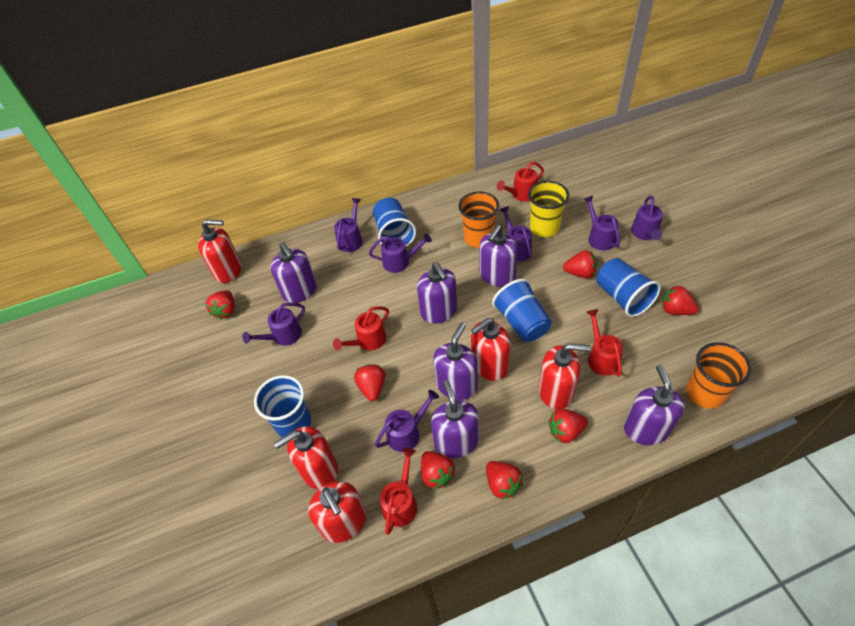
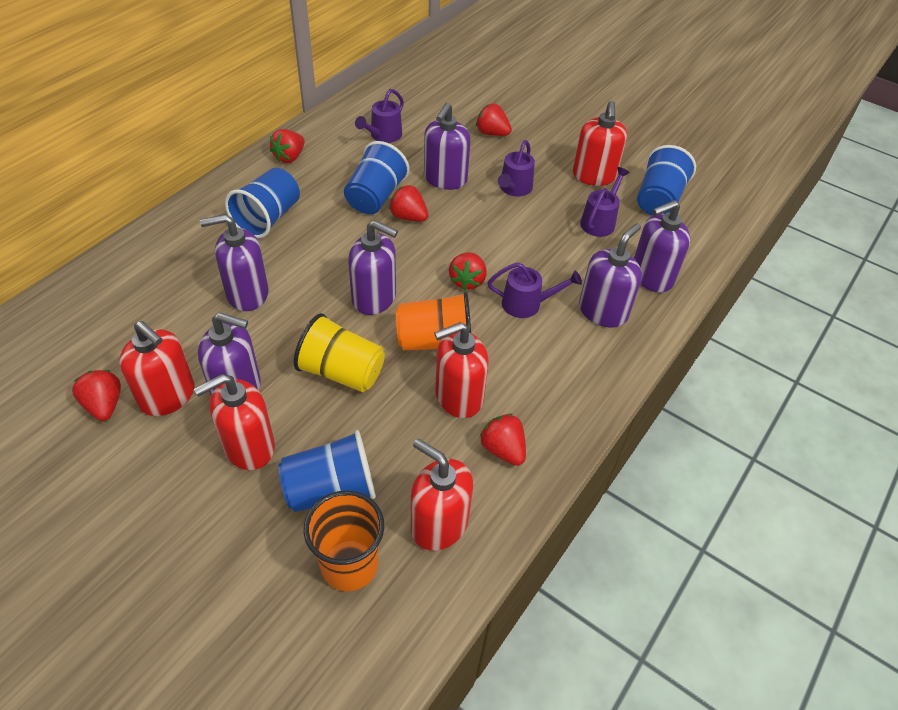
purple watering can: 7 -> 4
red strawberry: 7 -> 6
red watering can: 4 -> 0

